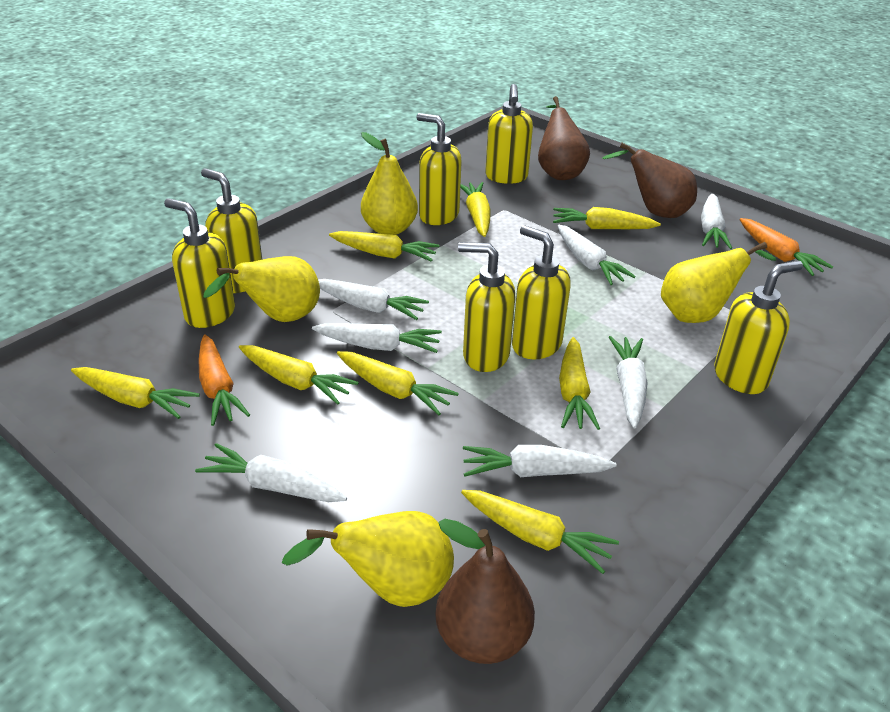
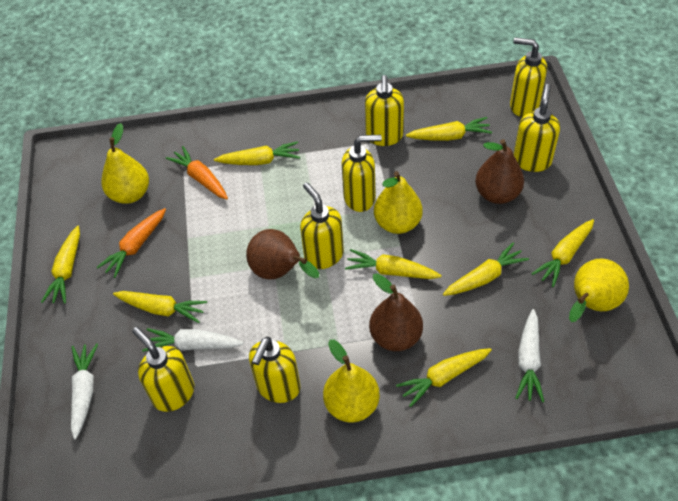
white carrot: 7 -> 3

